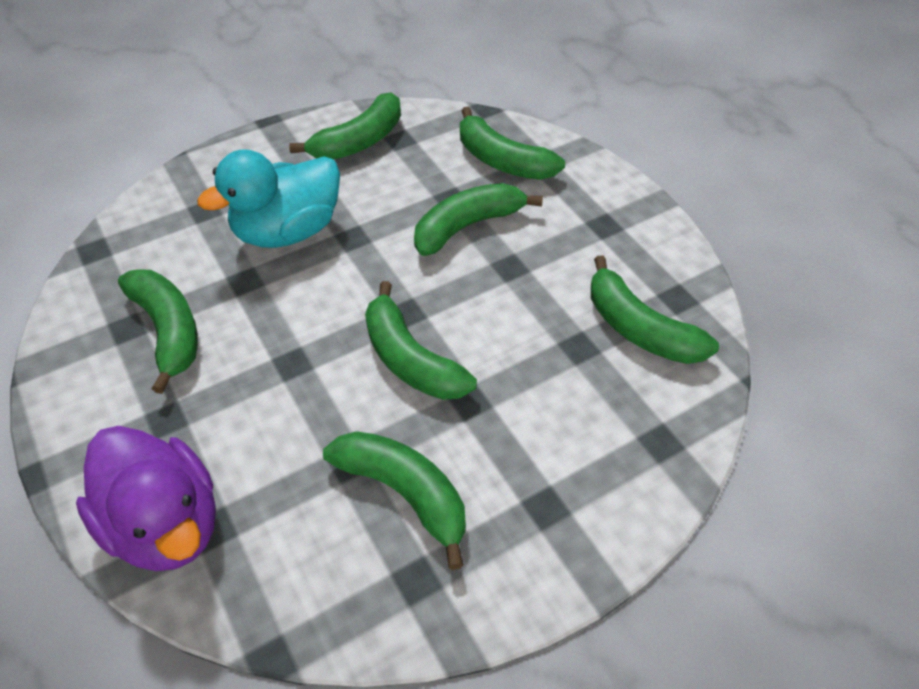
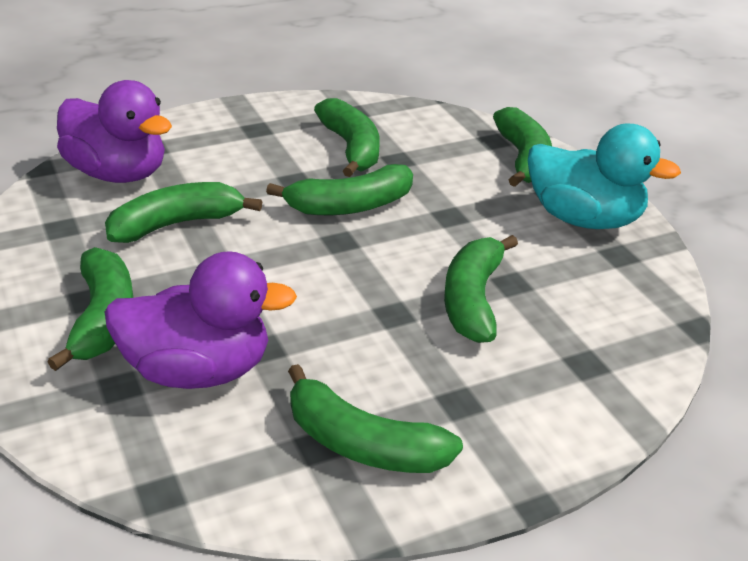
purple duck: 1 -> 2

